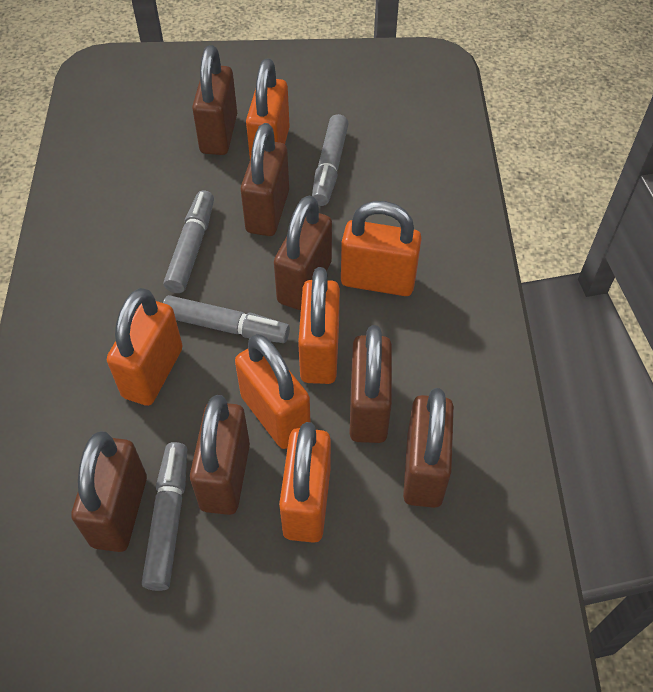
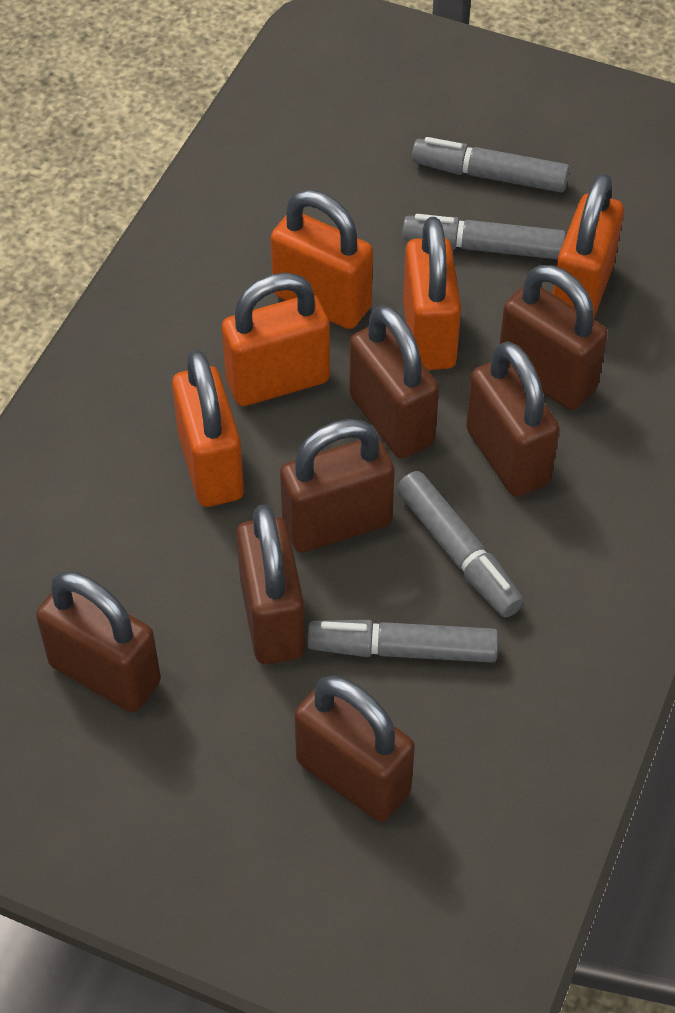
orange padlock: 6 -> 5

